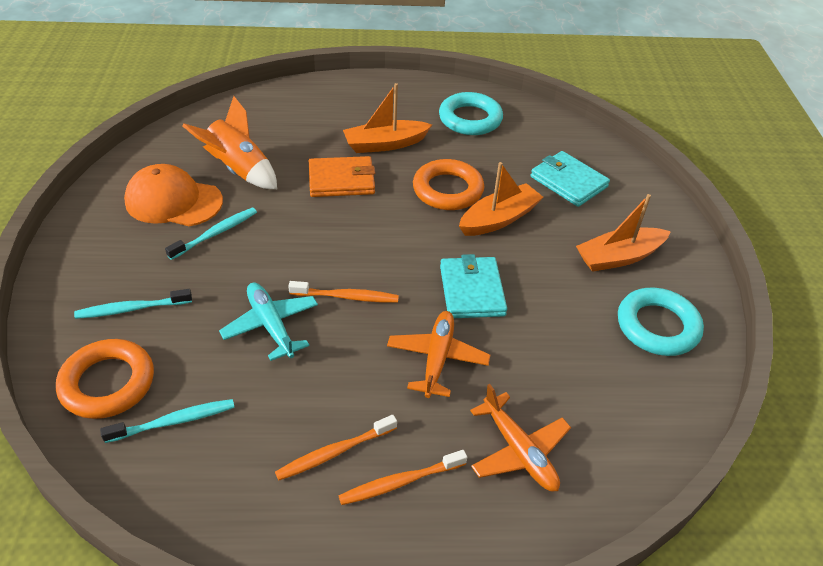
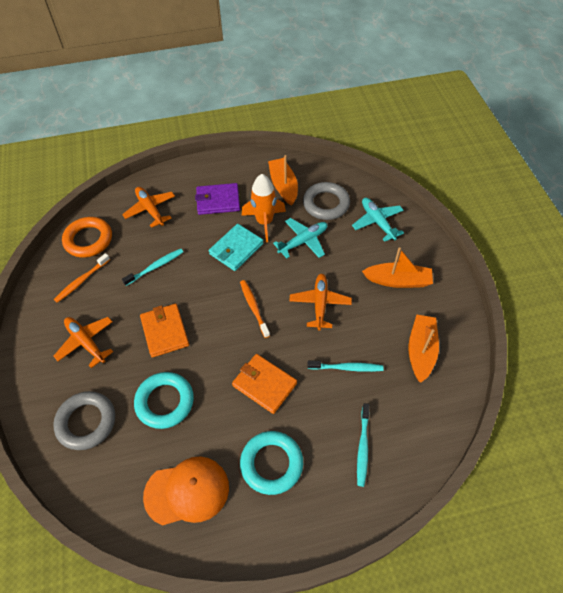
grey ring: 0 -> 2
orange plane: 2 -> 3
orange ring: 2 -> 1
orange toothbrush: 3 -> 2
orange wallet: 1 -> 2
purple wallet: 0 -> 1
turquoise plane: 1 -> 2
turquoise wallet: 2 -> 1

